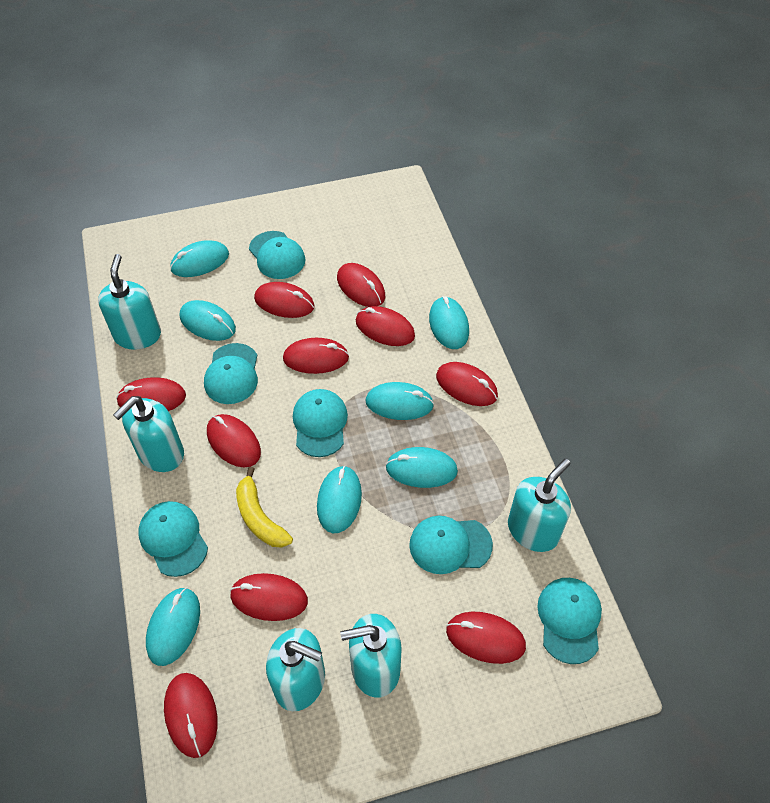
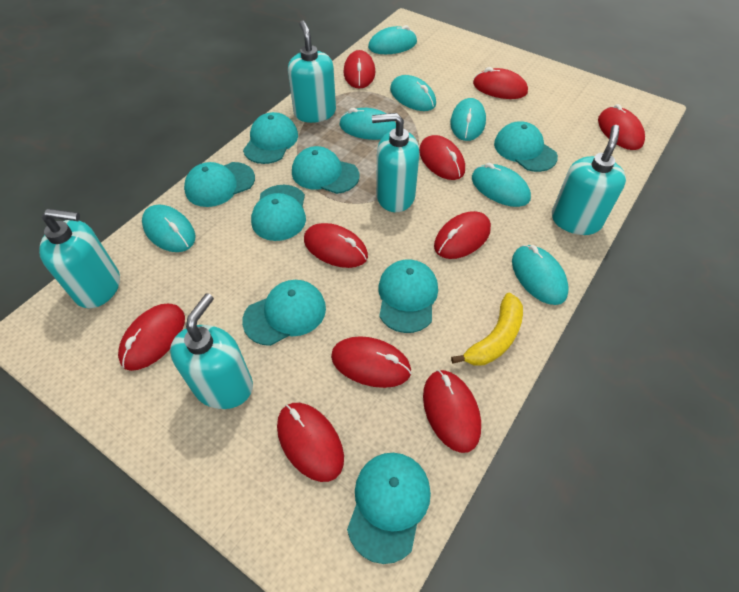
turquoise cap: 6 -> 8

